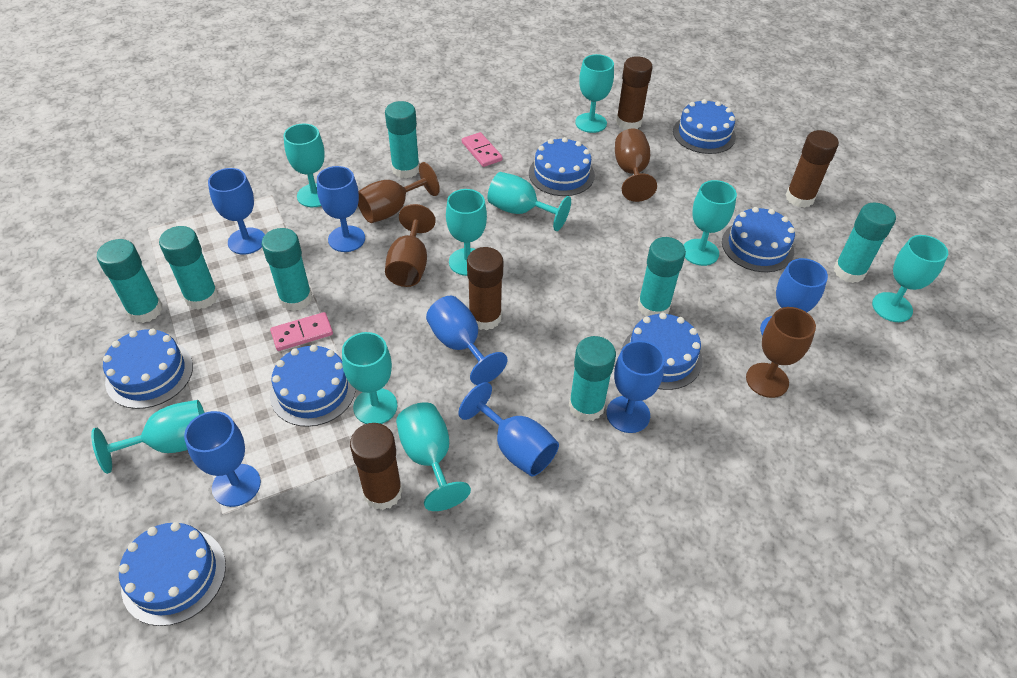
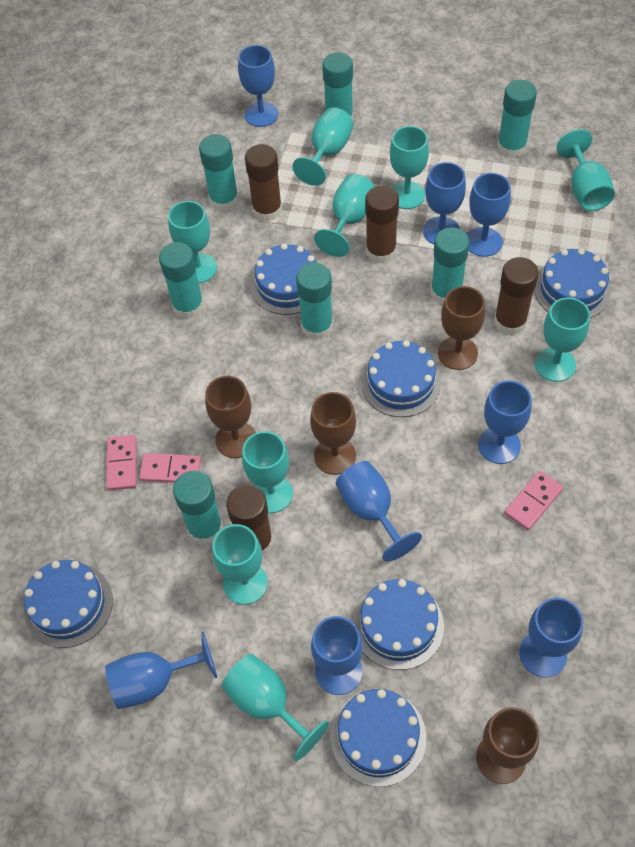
blue cake: 7 -> 6
blue goblet: 7 -> 8
pink domino: 2 -> 3

